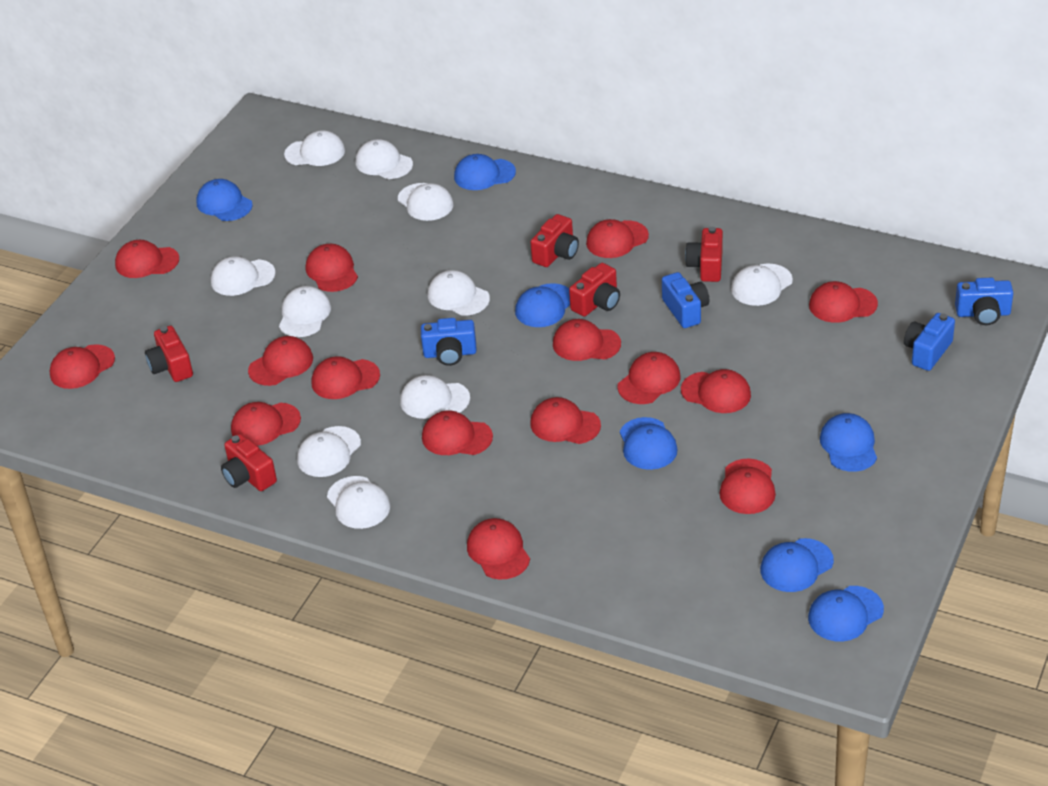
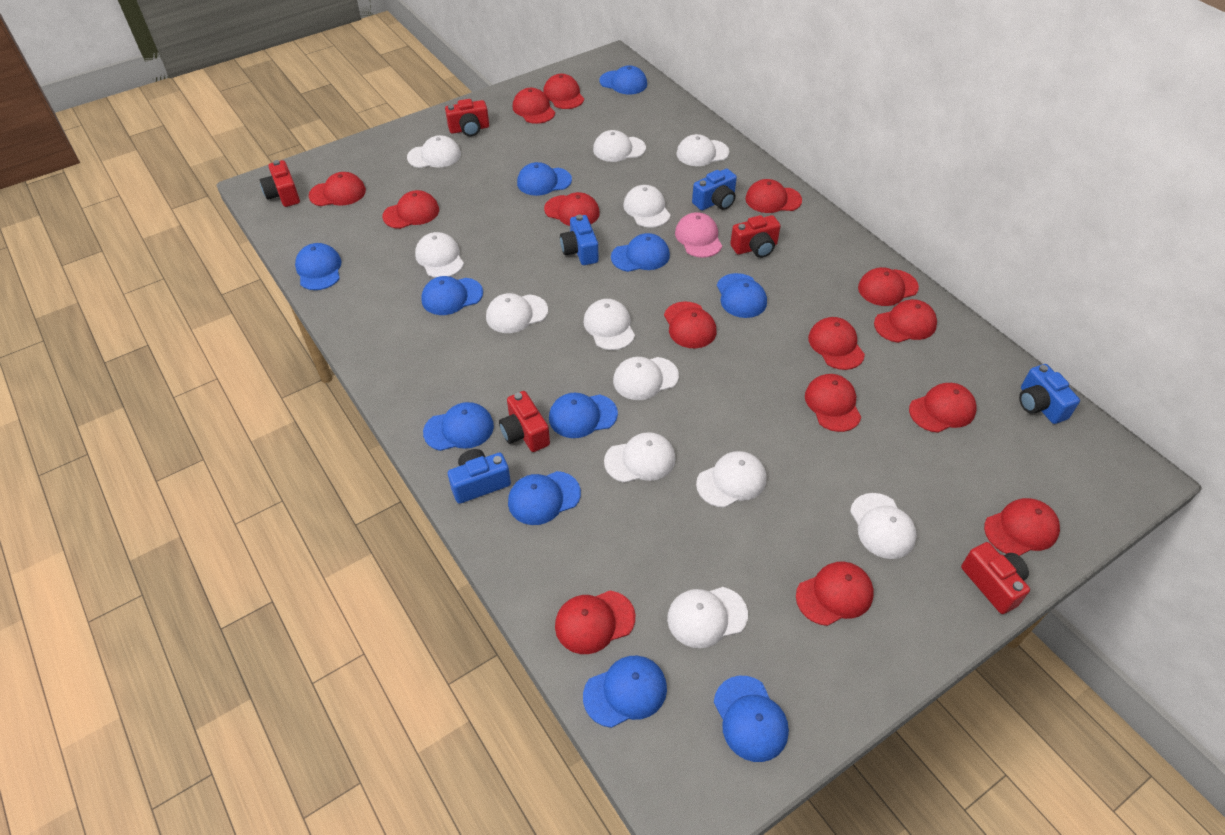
blue cap: 7 -> 11
pink cap: 0 -> 1
white cap: 10 -> 12

